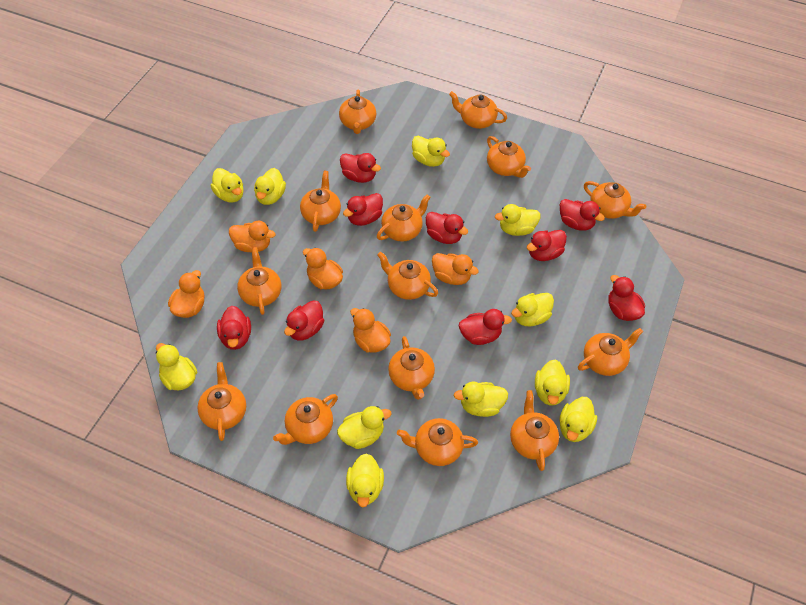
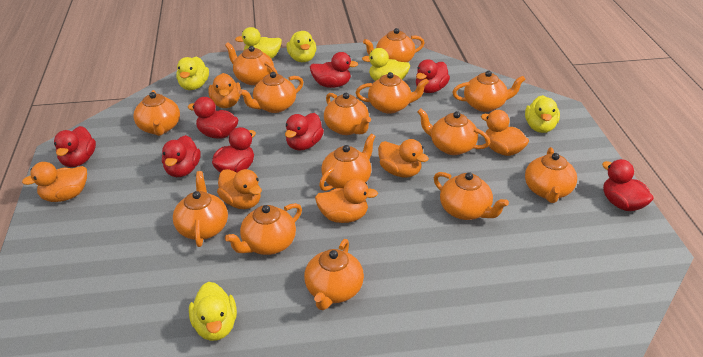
orange duck: 5 -> 6
red duck: 9 -> 8
yellow duck: 11 -> 6

